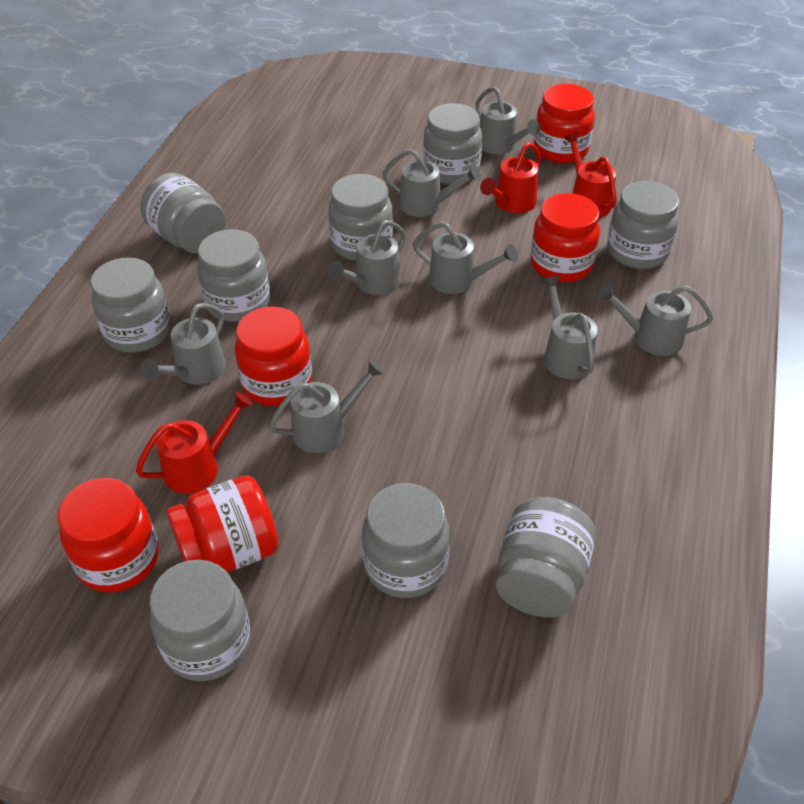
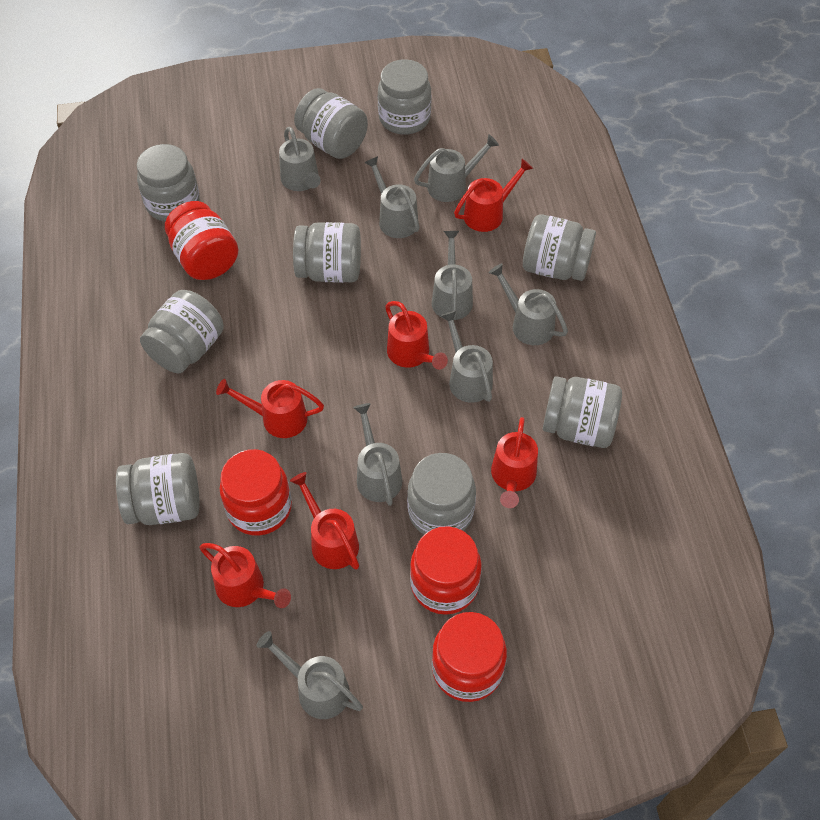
red jar: 5 -> 4
red watering can: 3 -> 6

